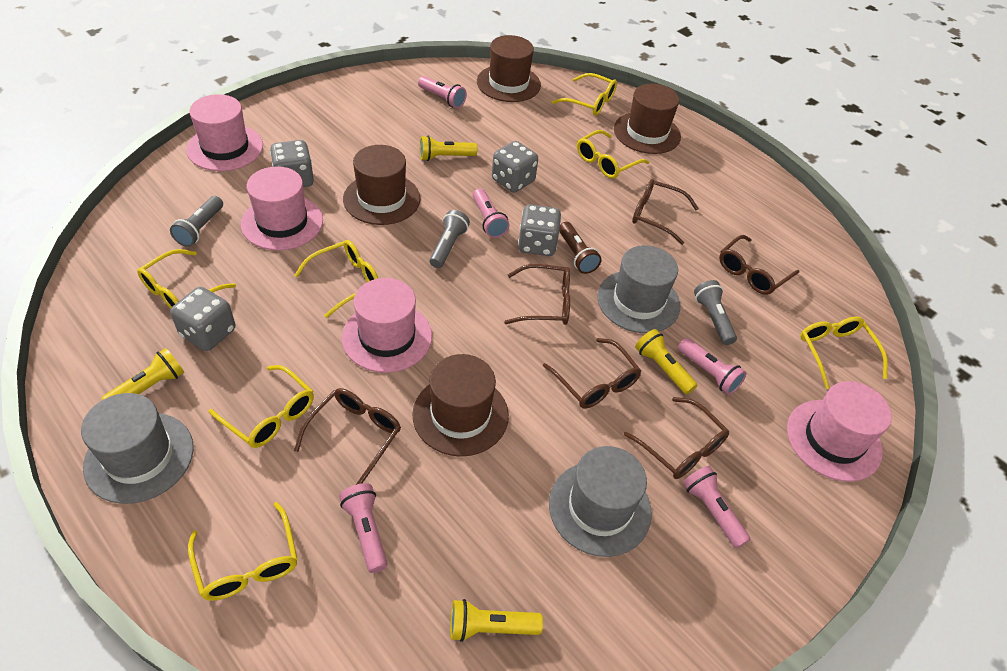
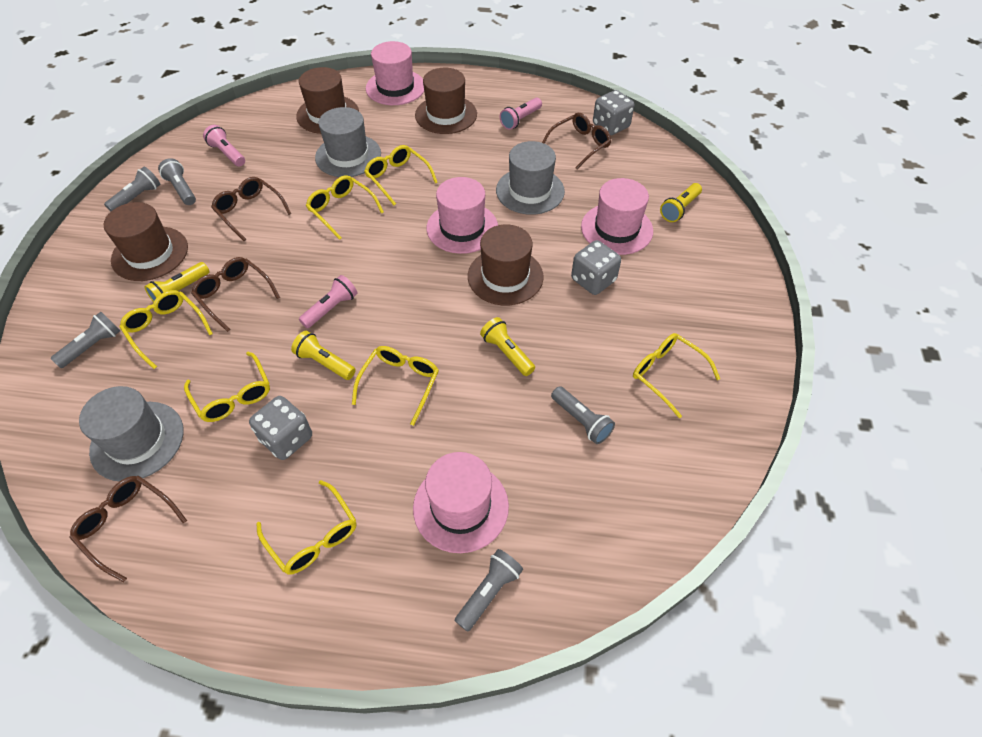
brown flashlight: 1 -> 0
brown glasses: 6 -> 4
grey dice: 4 -> 3
grey flashlight: 3 -> 5
pink flashlight: 5 -> 3

